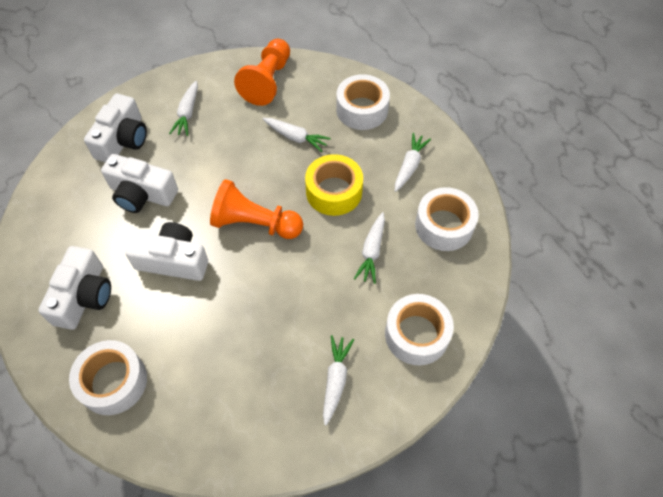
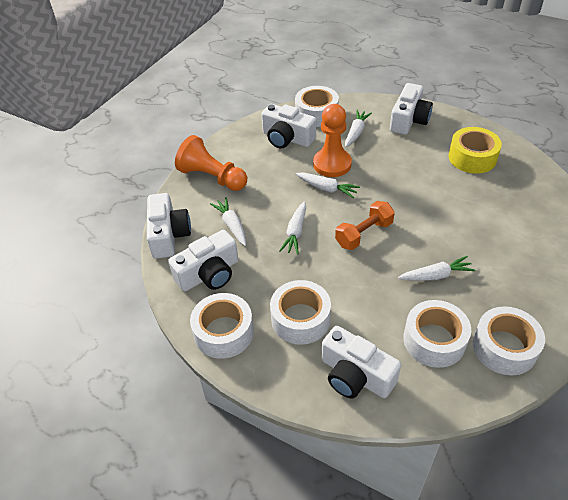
orange dumbbell: 0 -> 1
white camera: 4 -> 5
white tape: 4 -> 5

